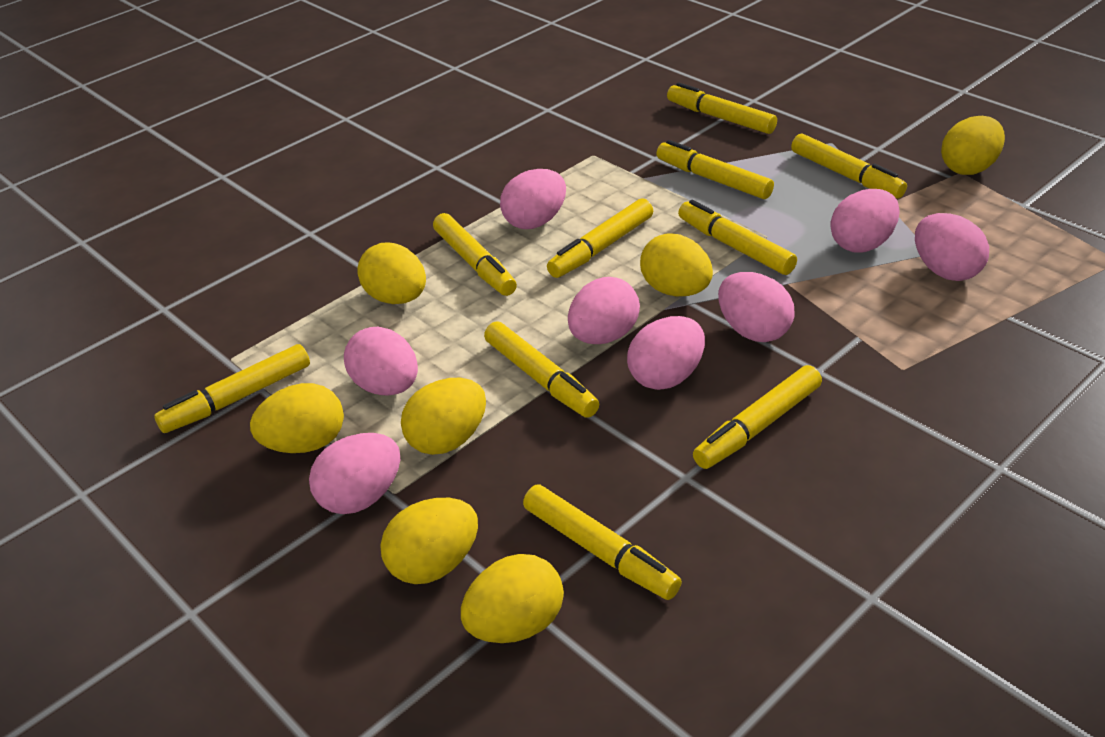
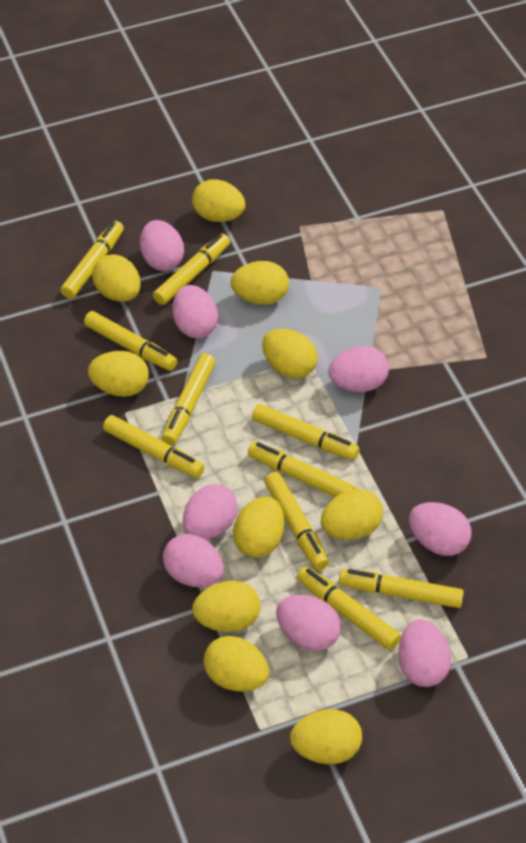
yellow egg: 7 -> 10

